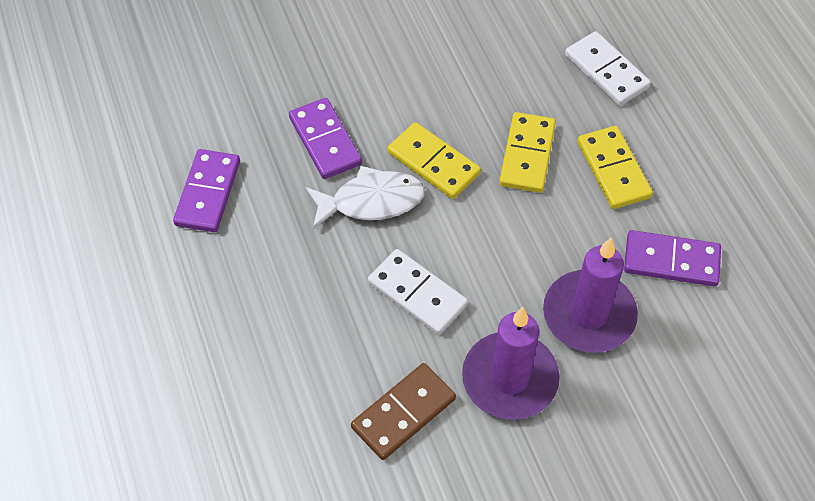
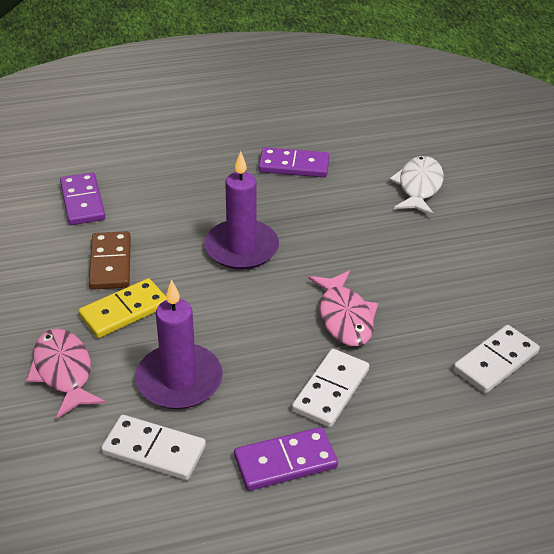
pink fish: 0 -> 2
white domino: 2 -> 3
yellow domino: 3 -> 1

